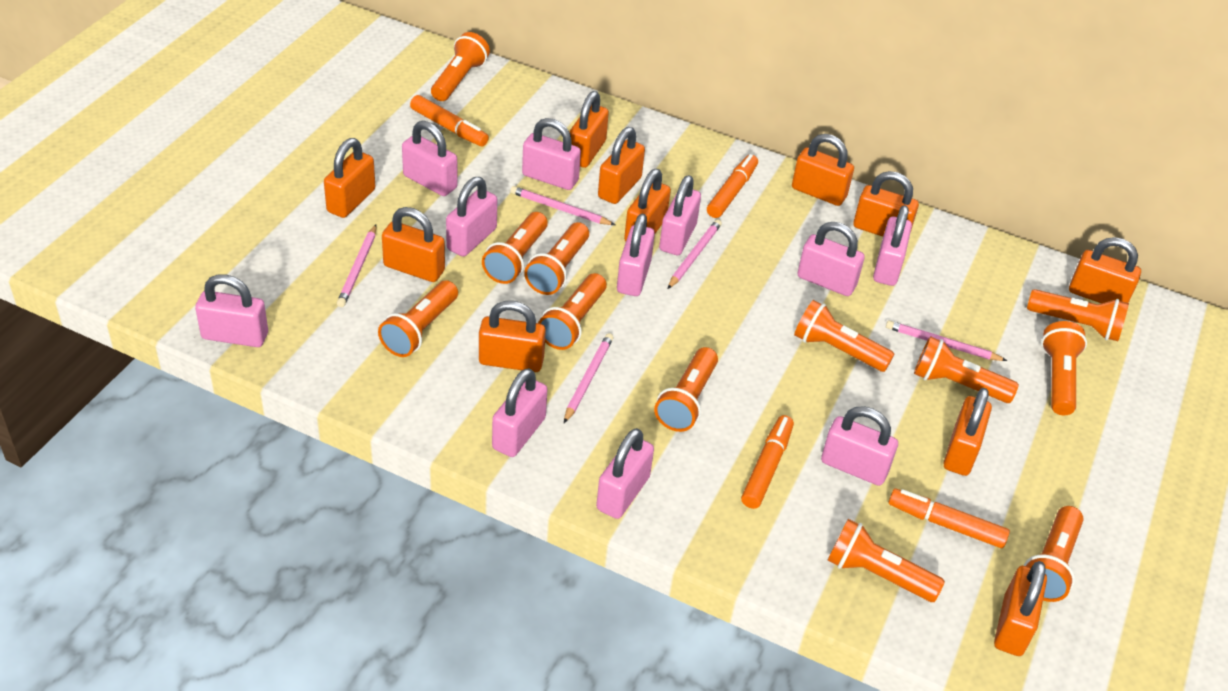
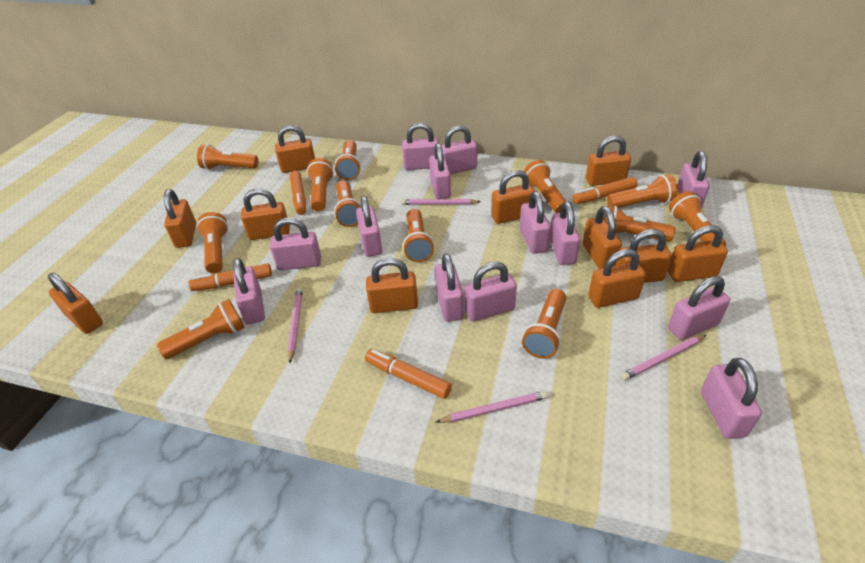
pink padlock: 11 -> 13
pink pencil: 5 -> 4

